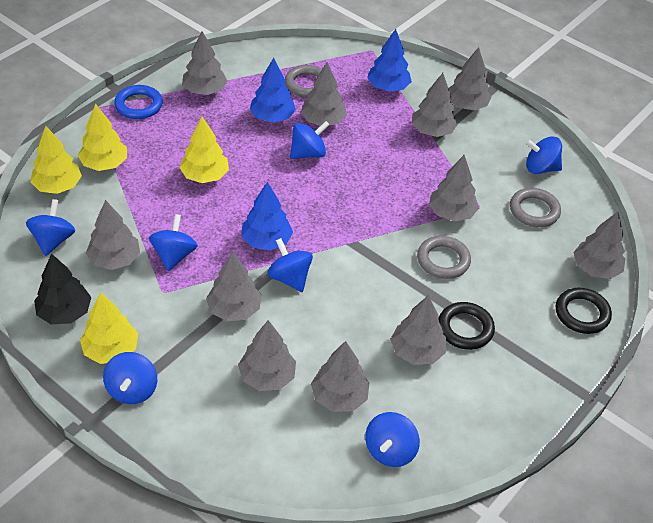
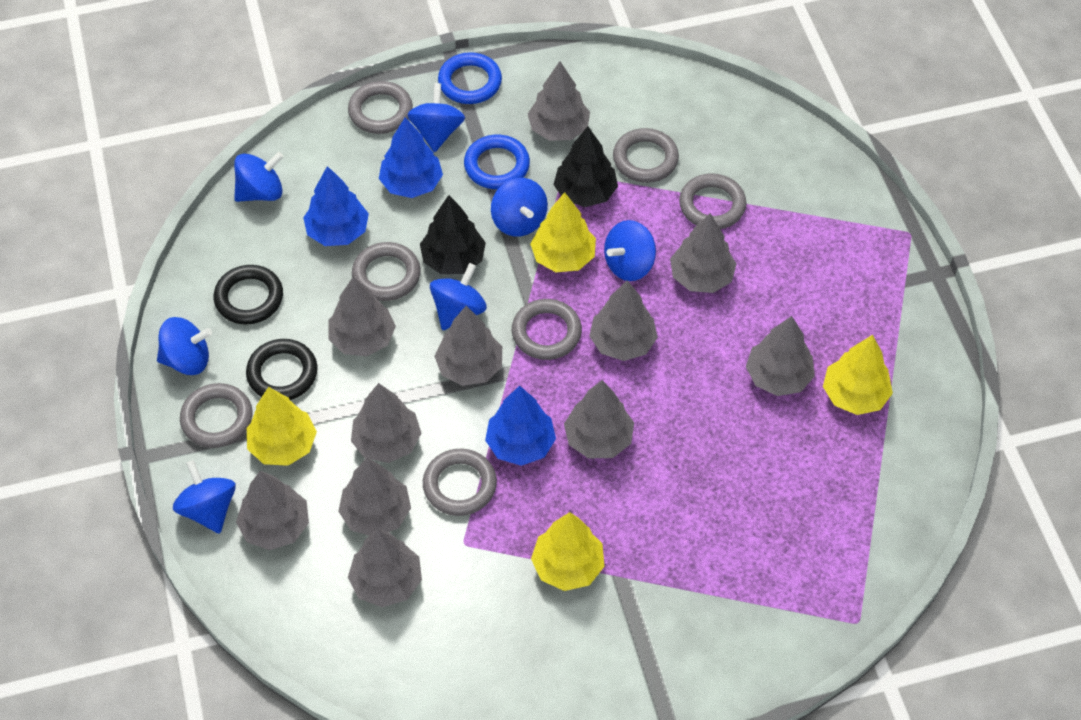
black tree: 1 -> 2
blue ring: 1 -> 2
grey ring: 3 -> 7

